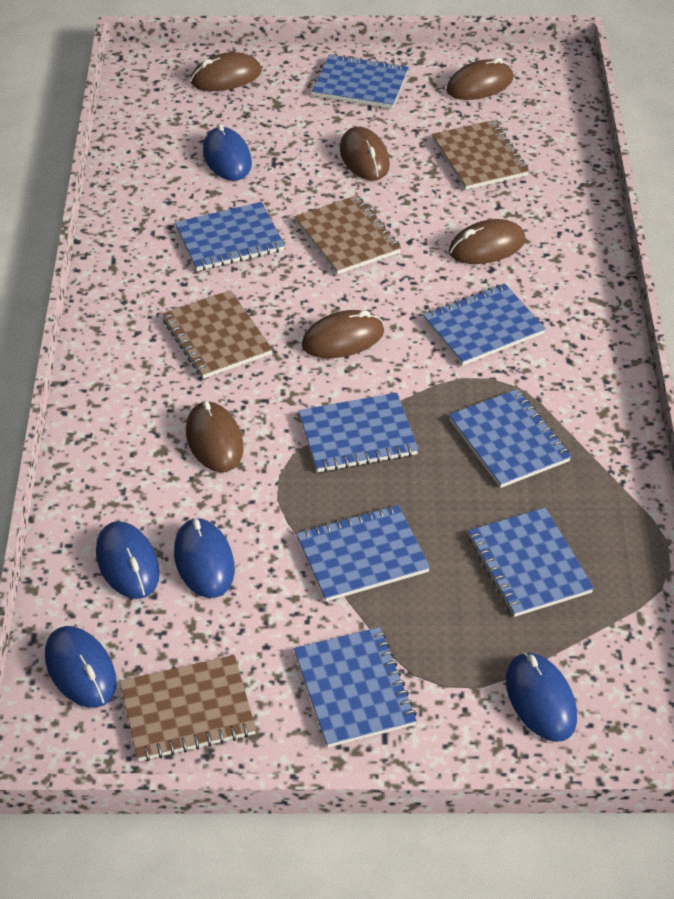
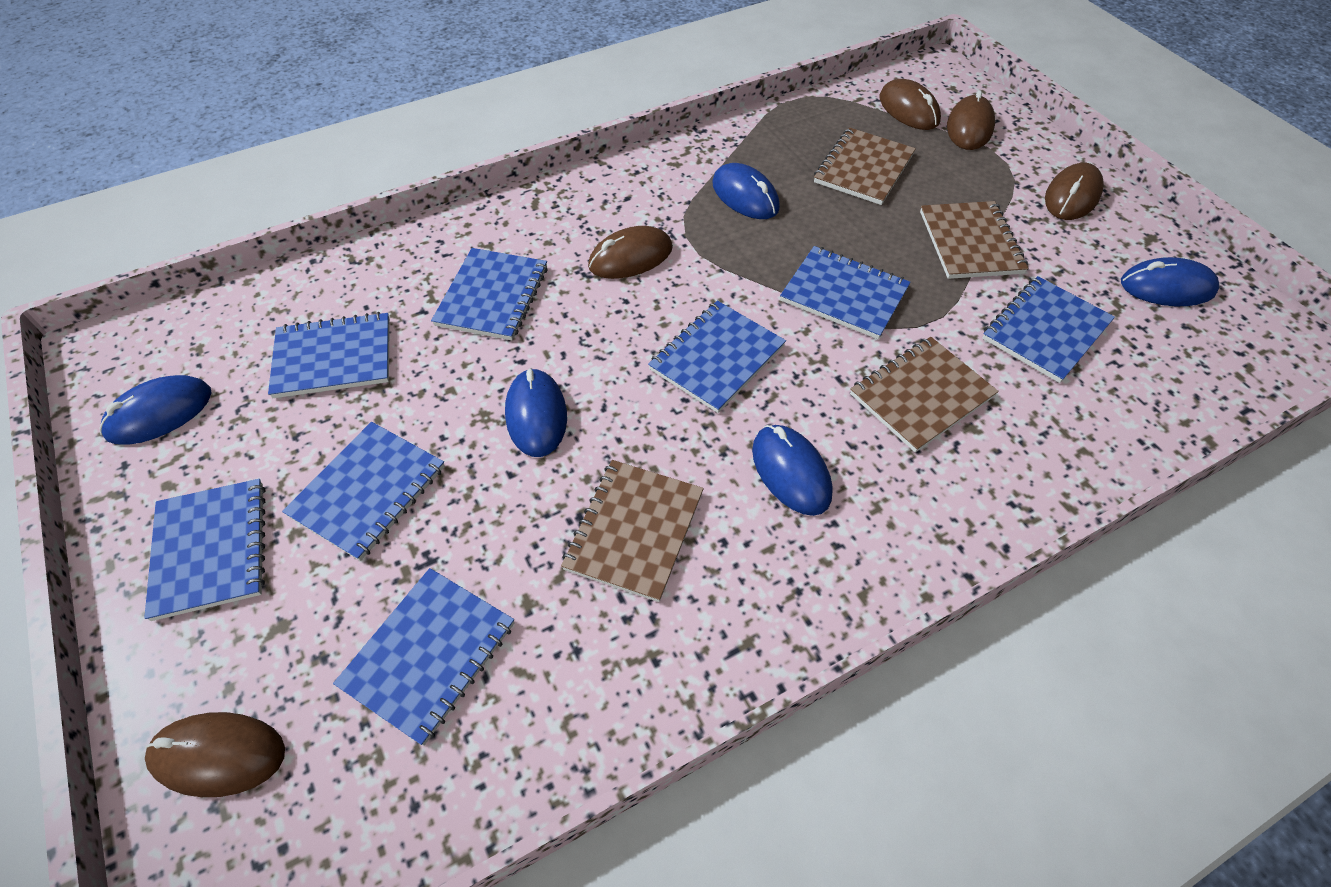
brown mouse: 6 -> 5

